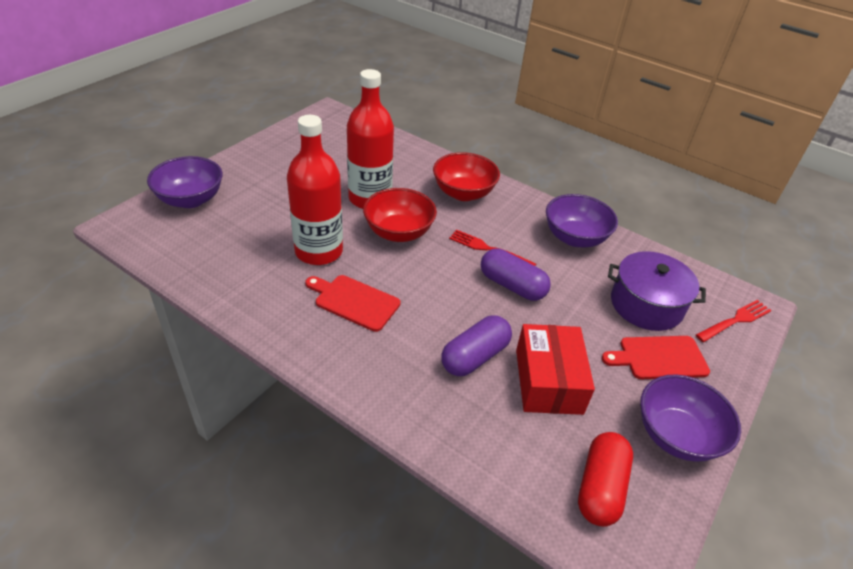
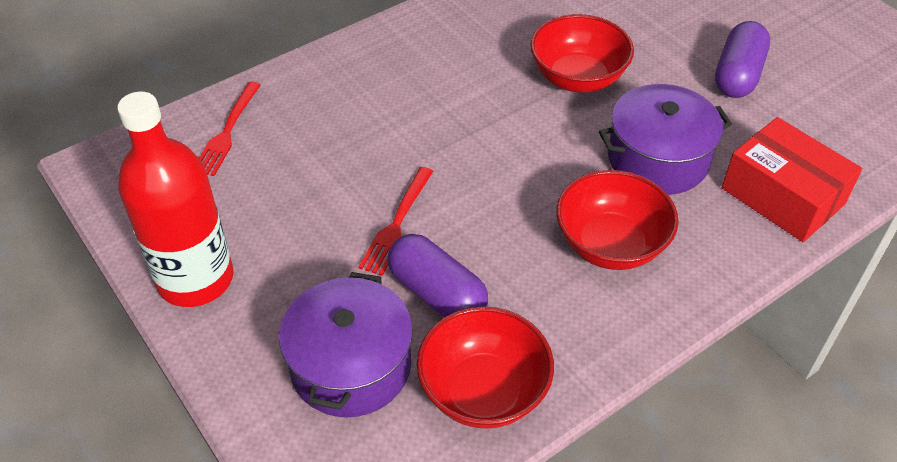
purple bowl: 3 -> 0
purple pot: 1 -> 2
red bottle: 2 -> 1
red bowl: 2 -> 3
red capsule: 1 -> 0
red cutting board: 2 -> 0

